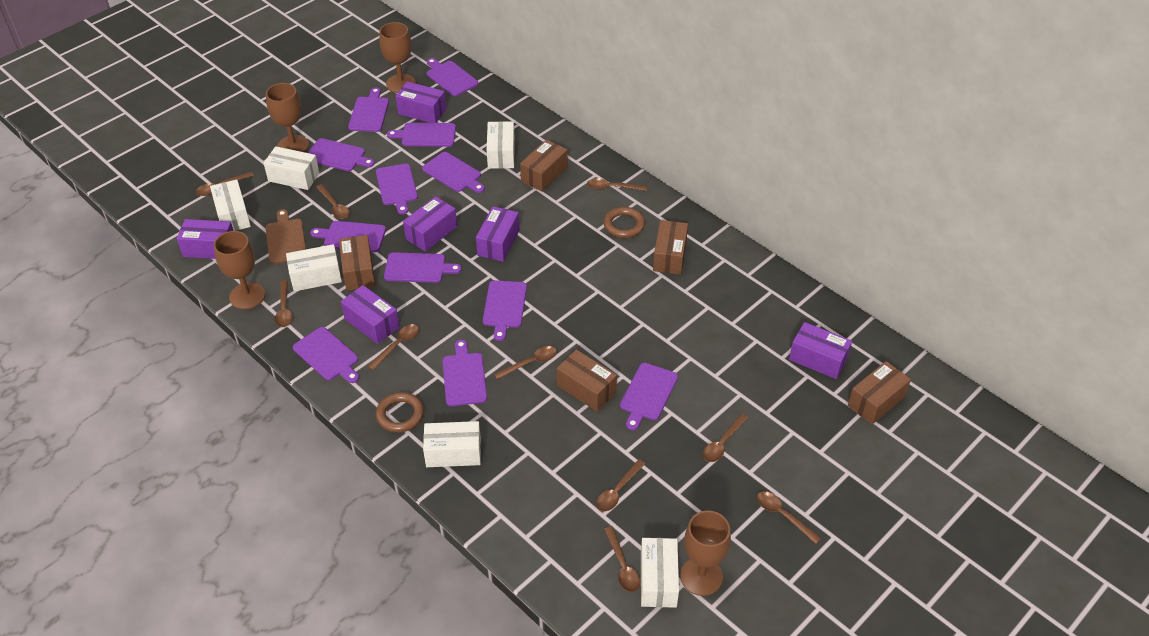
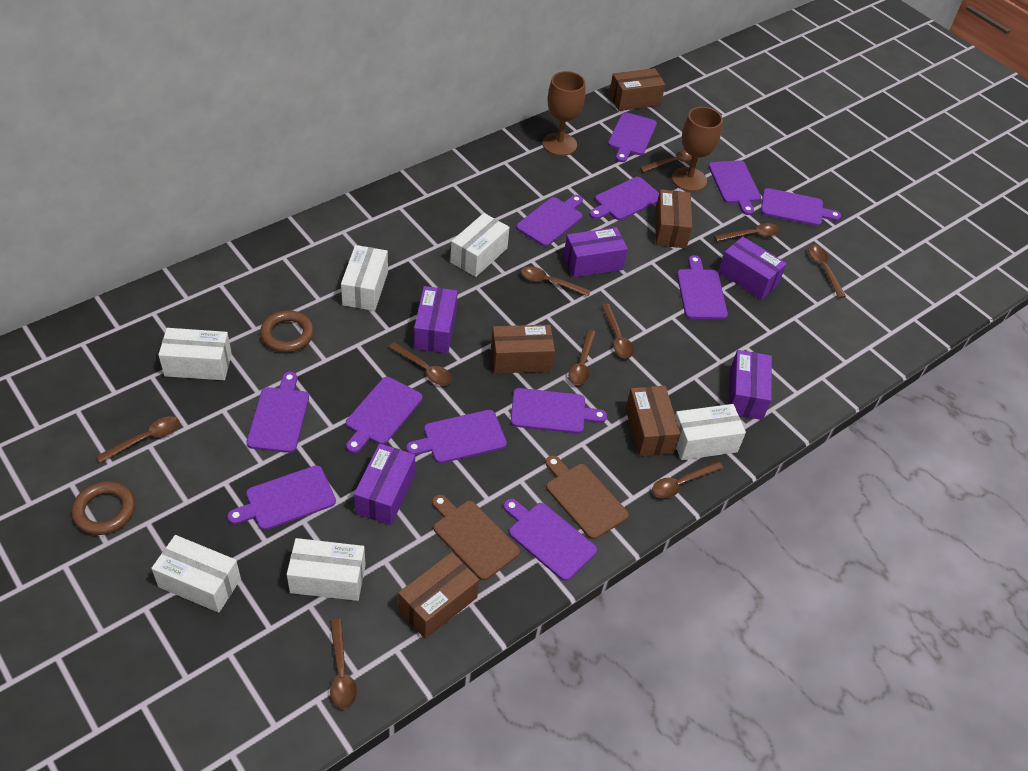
brown cutting board: 1 -> 2
brown goblet: 4 -> 2
purple box: 6 -> 5

